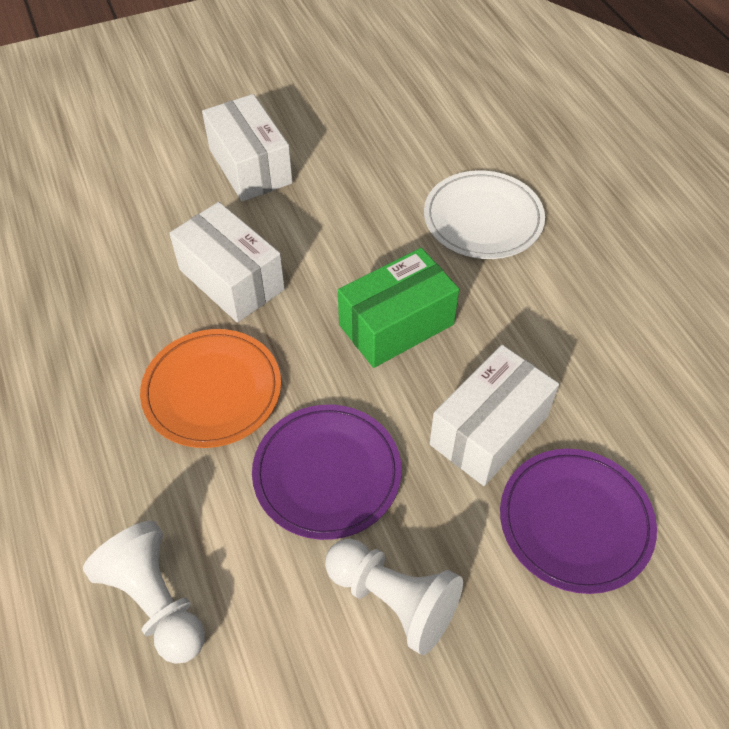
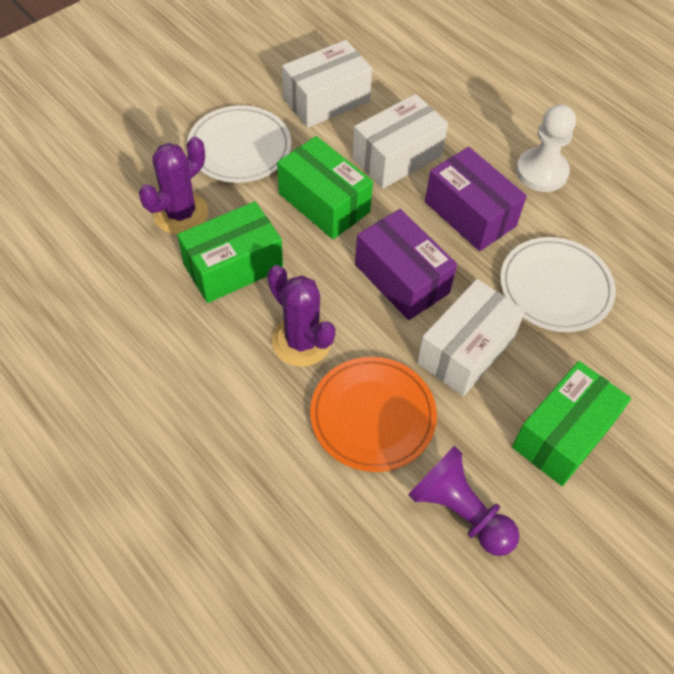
green box: 1 -> 3
purple box: 0 -> 2
purple cactus: 0 -> 2
purple pawn: 0 -> 1
purple plate: 2 -> 0
white pawn: 2 -> 1
white plate: 1 -> 2

